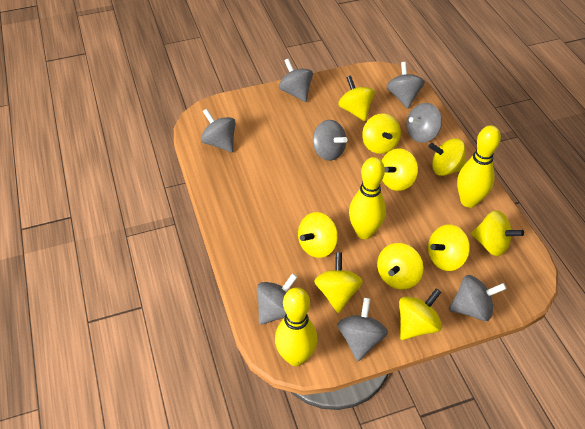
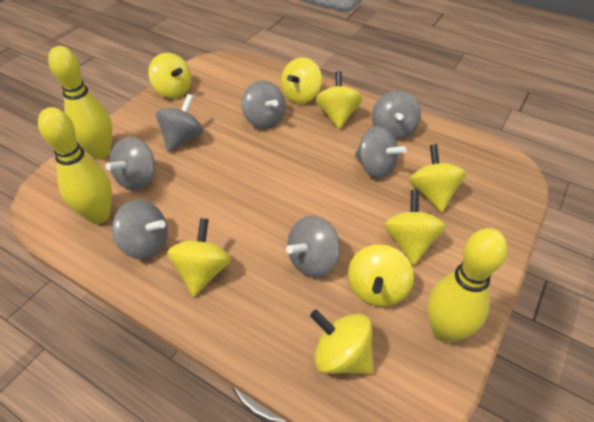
grey spinning top: 8 -> 7
yellow spinning top: 10 -> 8

